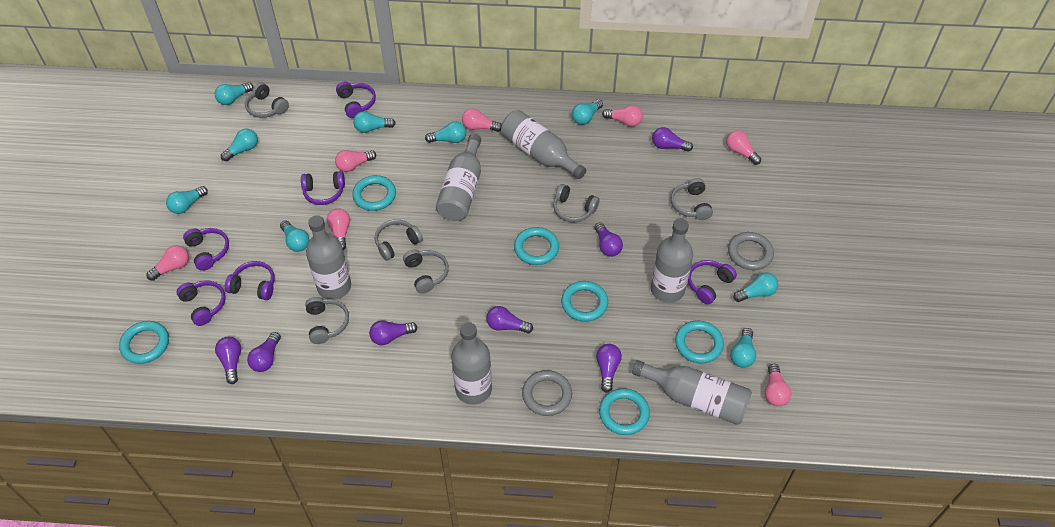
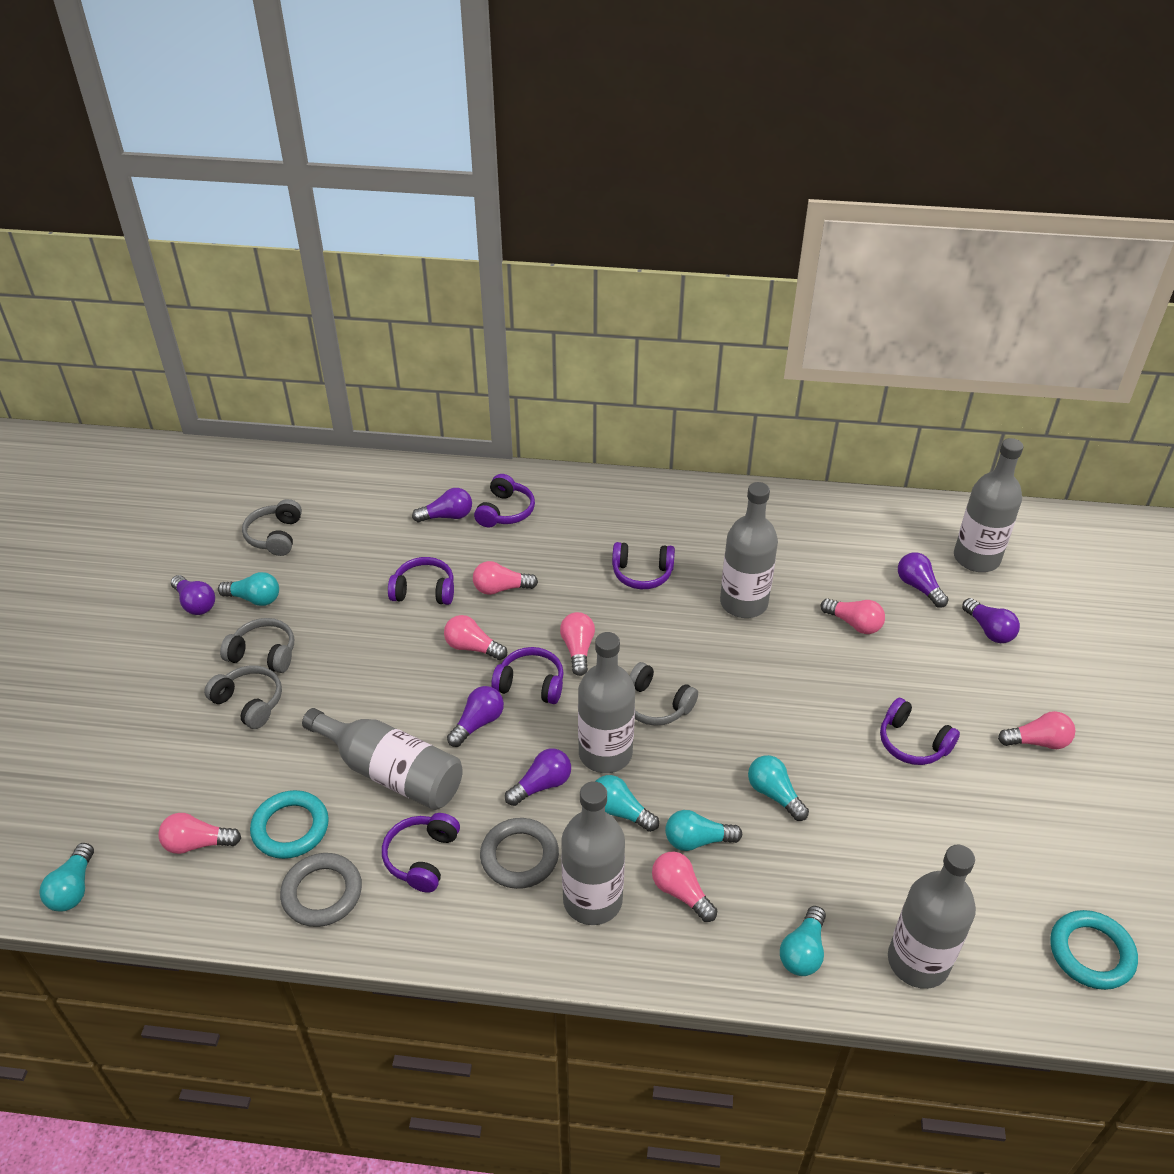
grey headphones: 6 -> 4
purple light bulb: 7 -> 6
turquoise light bulb: 9 -> 6
turquoise ring: 6 -> 2

